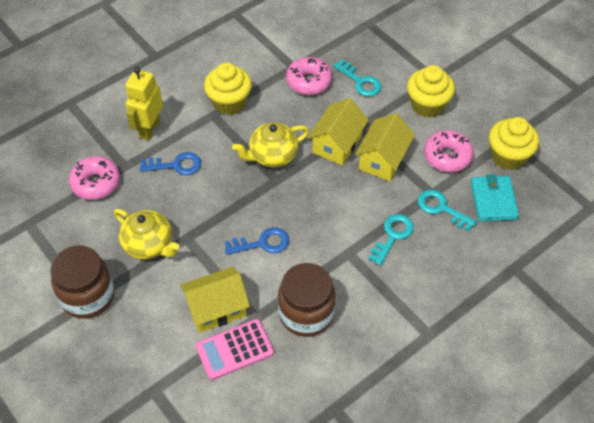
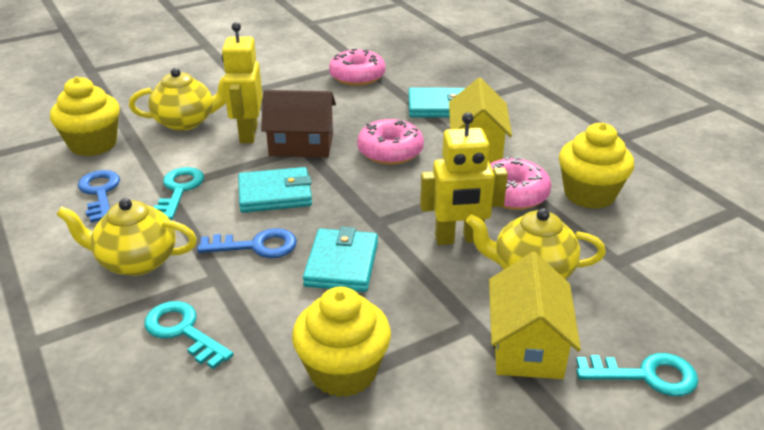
brown house: 0 -> 1
brown jar: 2 -> 0
pink calculator: 1 -> 0
turquoise wallet: 1 -> 3
yellow house: 3 -> 2
yellow robot: 1 -> 2
yellow teapot: 2 -> 3

